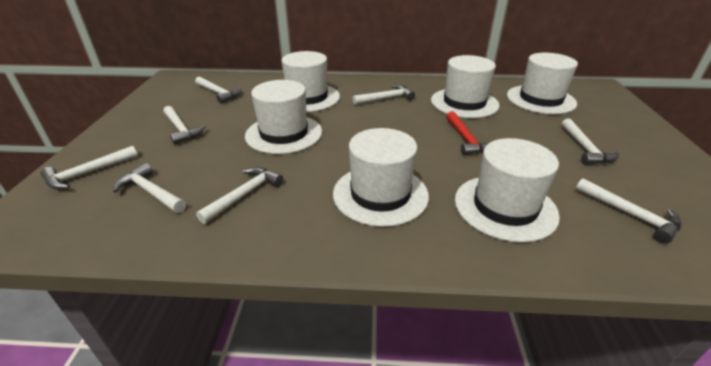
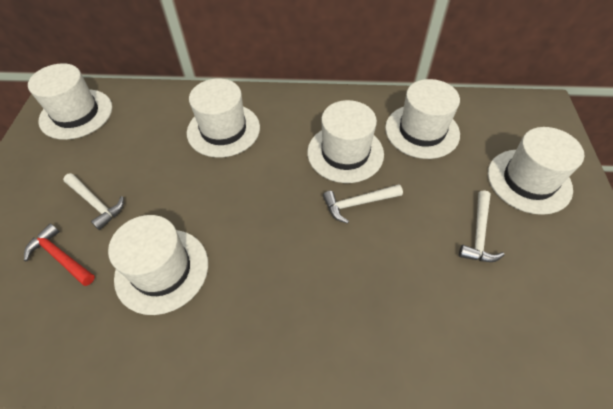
white hammer: 8 -> 3

